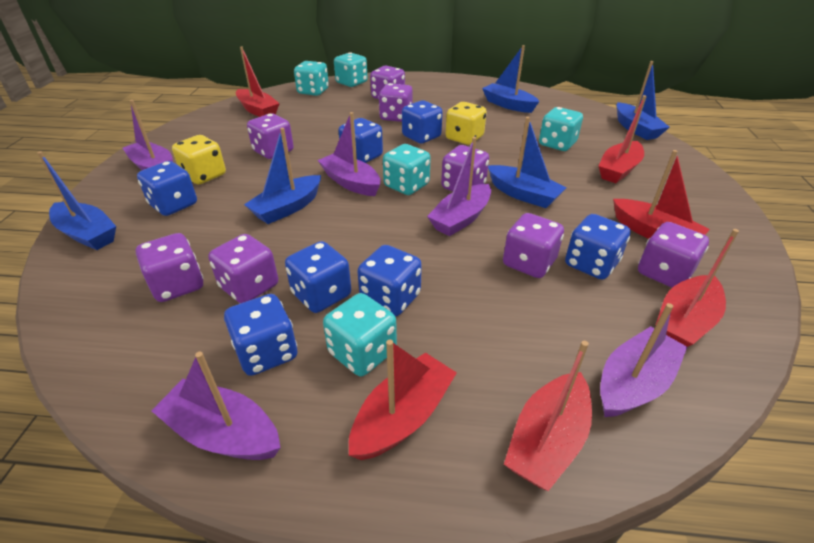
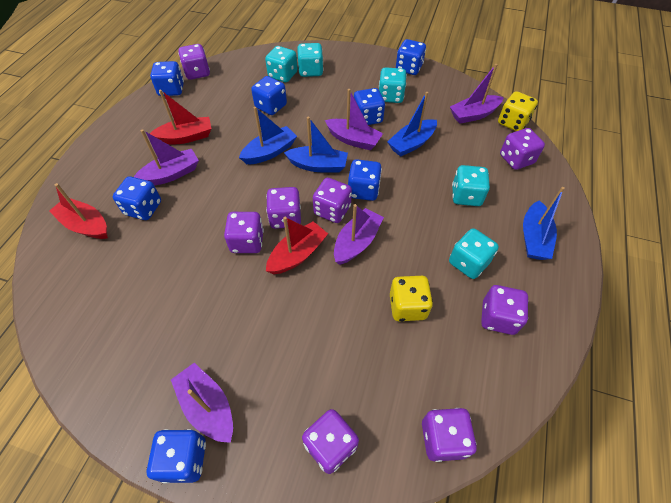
blue boat: 5 -> 4
red boat: 6 -> 3

